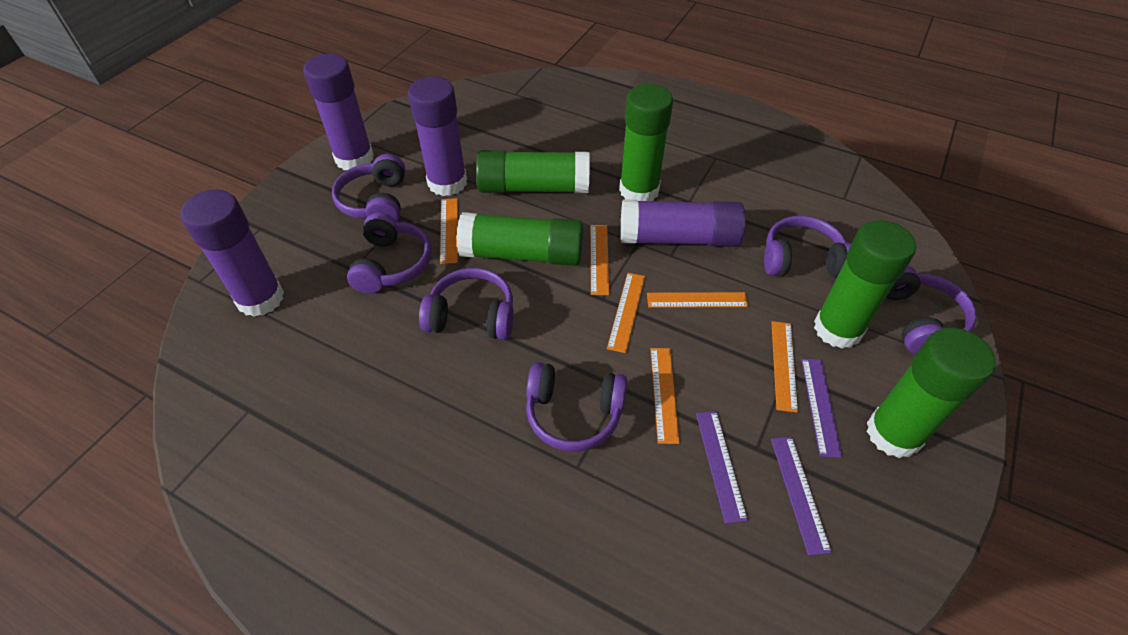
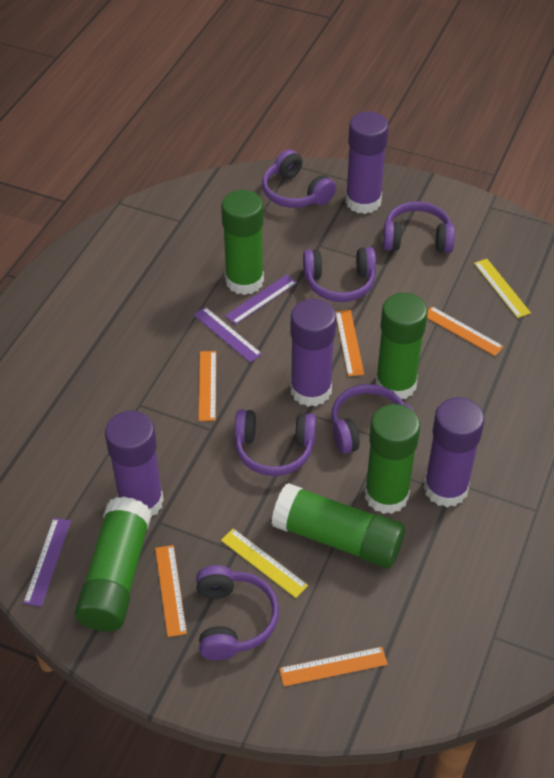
orange ruler: 6 -> 5
yellow ruler: 0 -> 2

